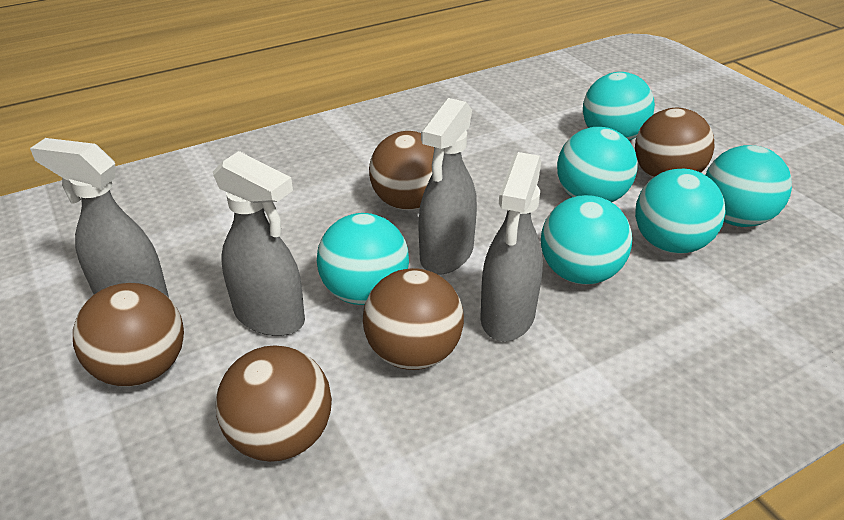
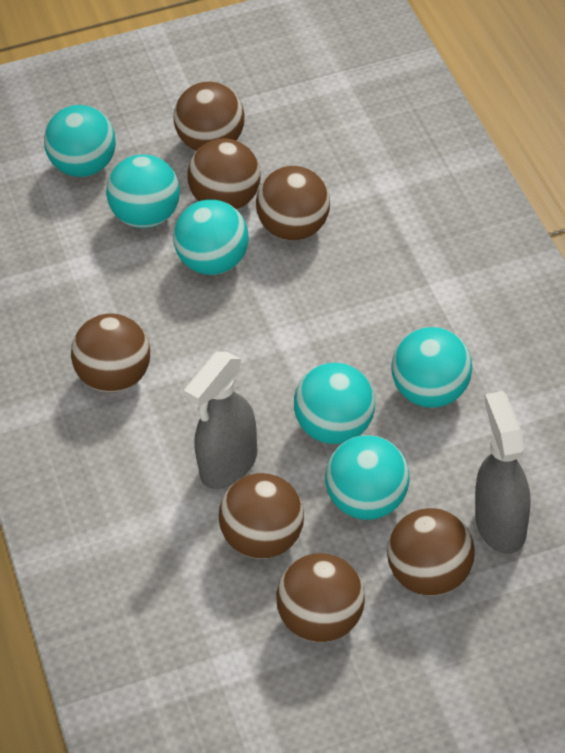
brown ball: 5 -> 7
grey spray bottle: 4 -> 2

